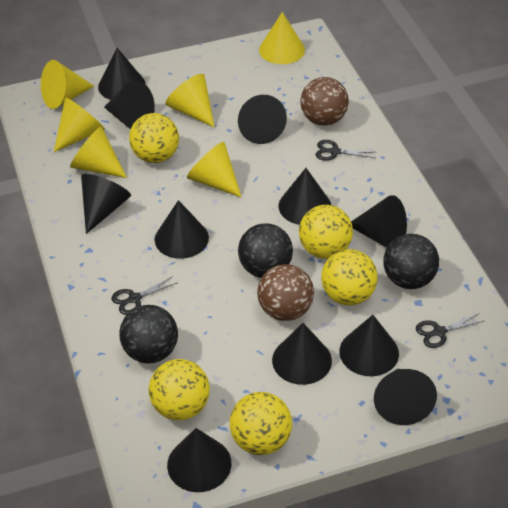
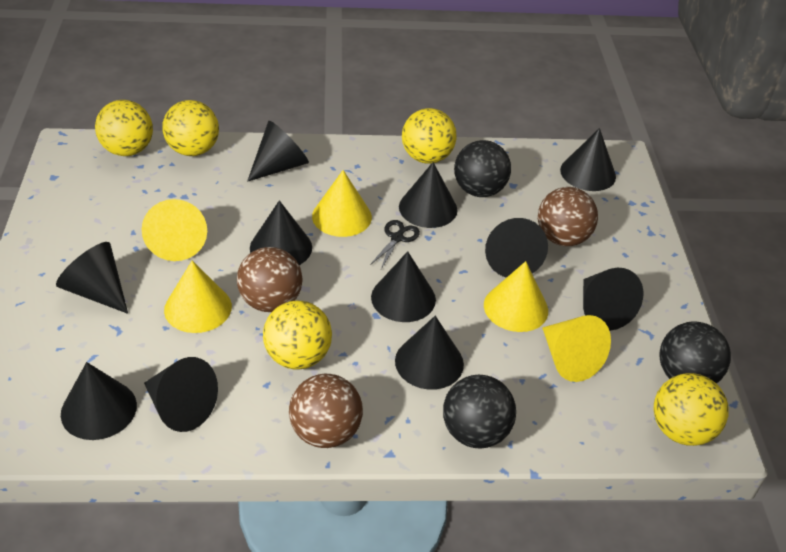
black scissors: 3 -> 1
brown ball: 2 -> 3
yellow cone: 6 -> 5

